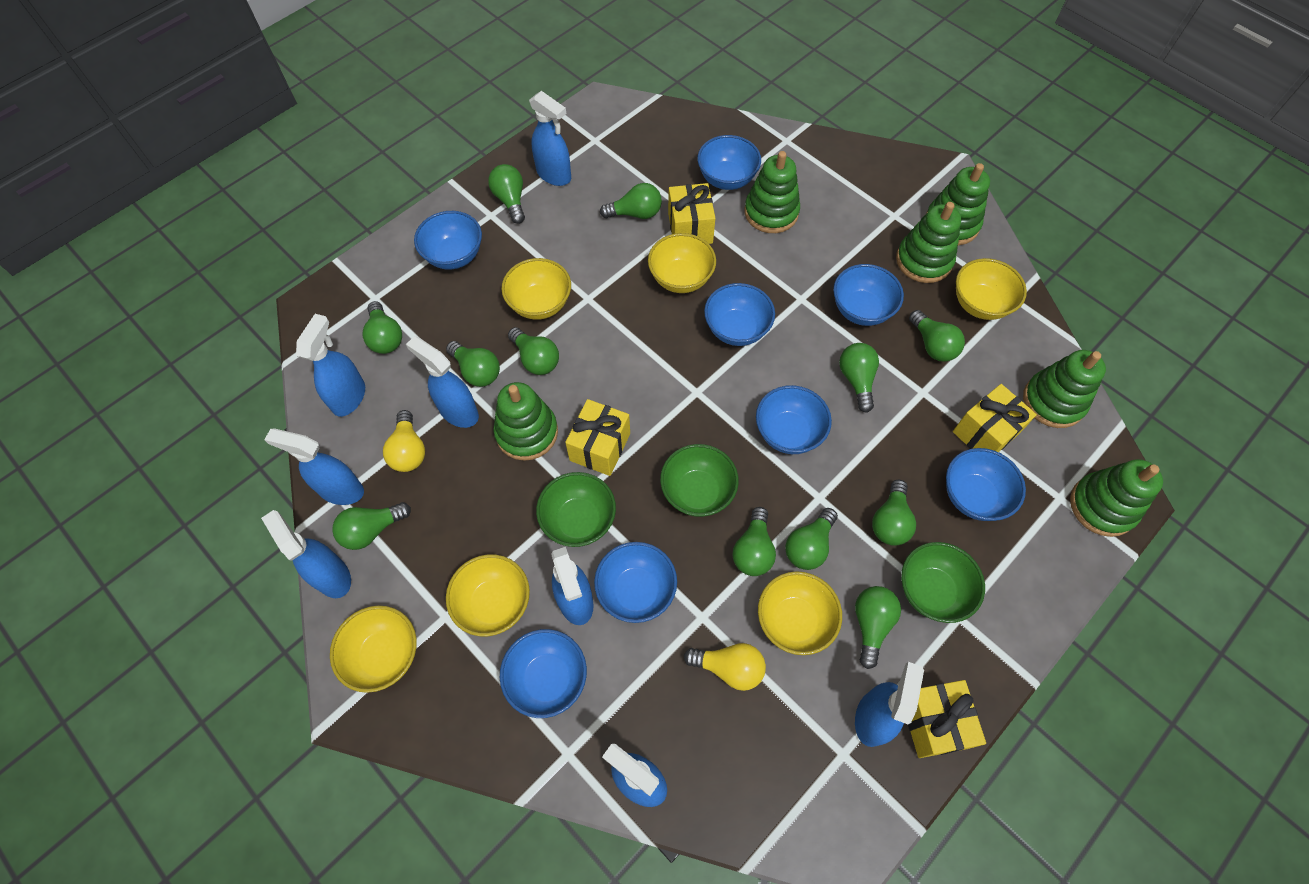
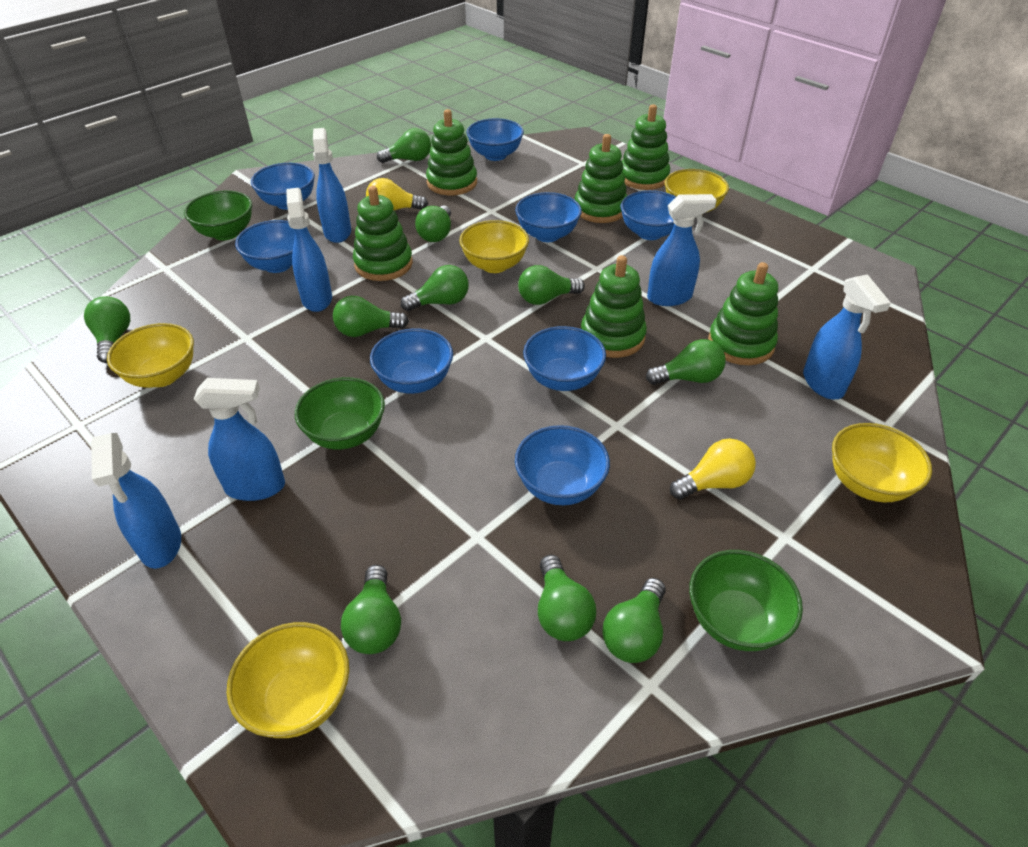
blue spray bottle: 8 -> 6
green light bulb: 12 -> 10
yellow bowl: 6 -> 5
yellow gift: 4 -> 0

